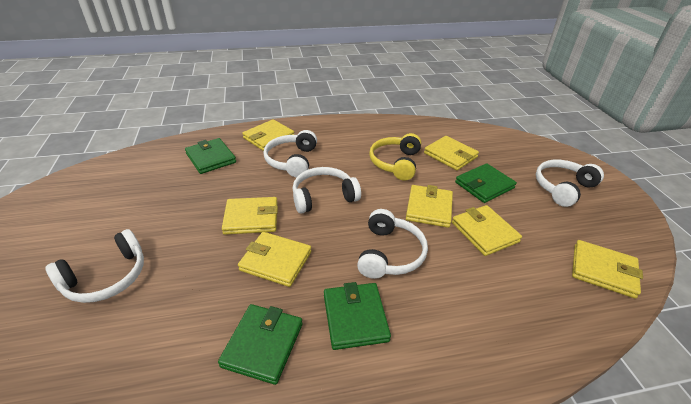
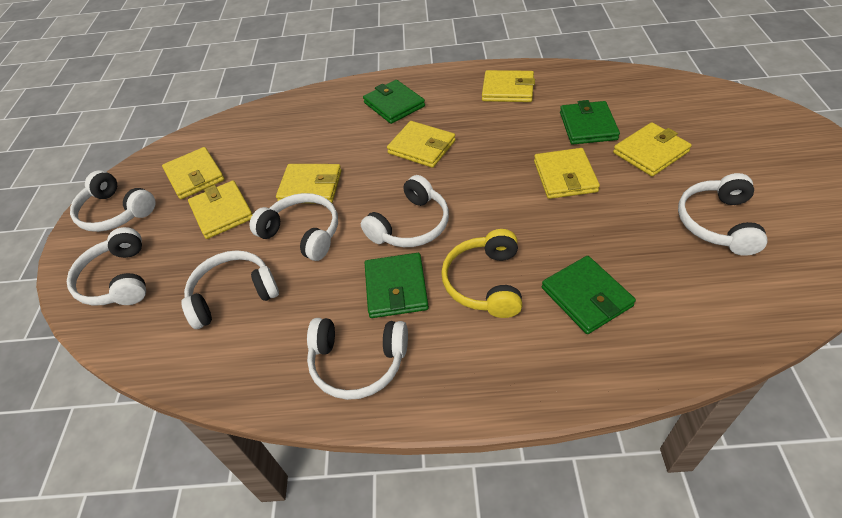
white headphones: 5 -> 7

